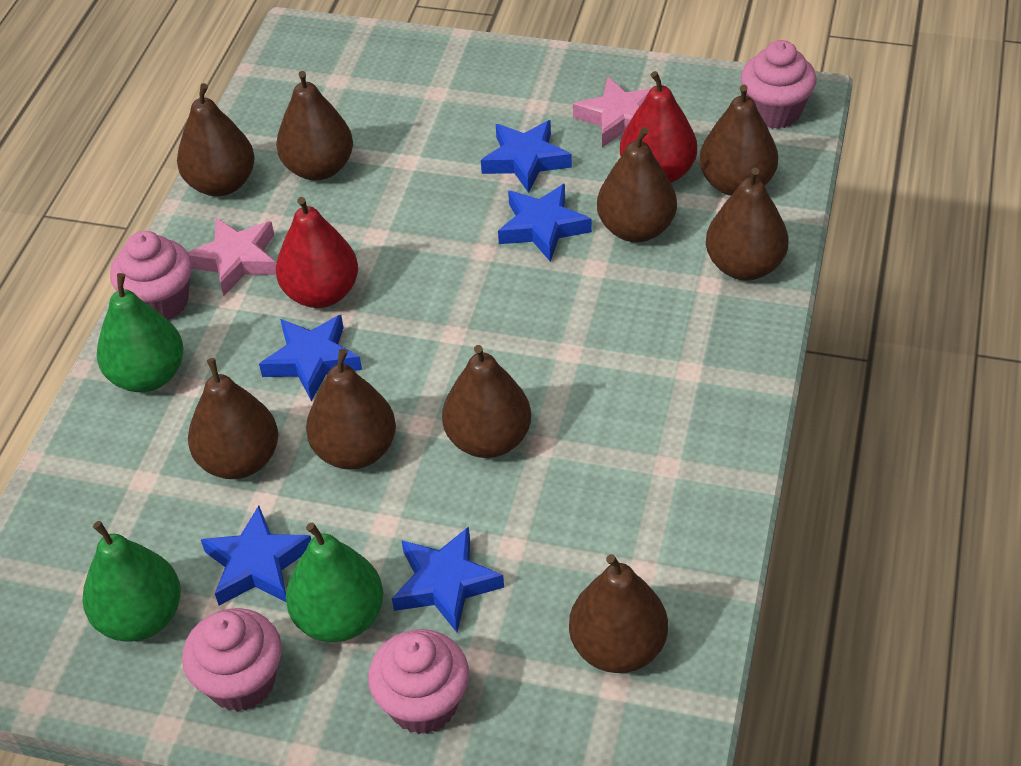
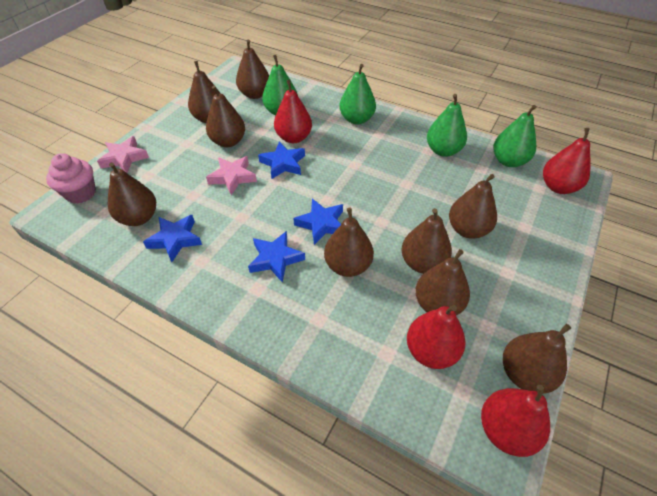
blue star: 5 -> 4
green pear: 3 -> 4
pink cupcake: 4 -> 1
red pear: 2 -> 4

